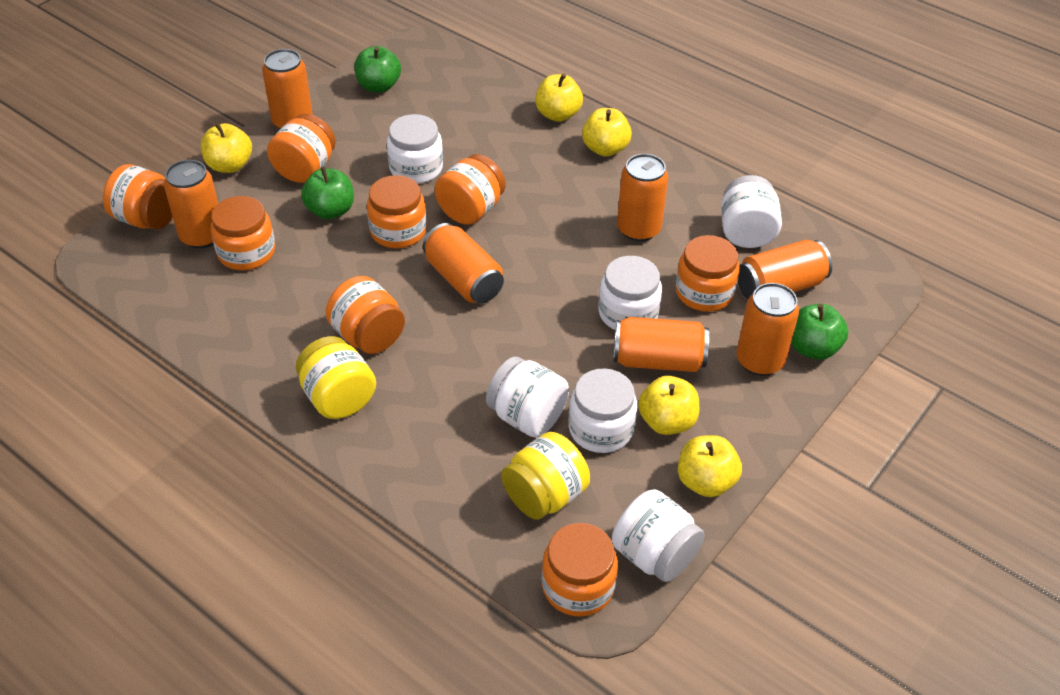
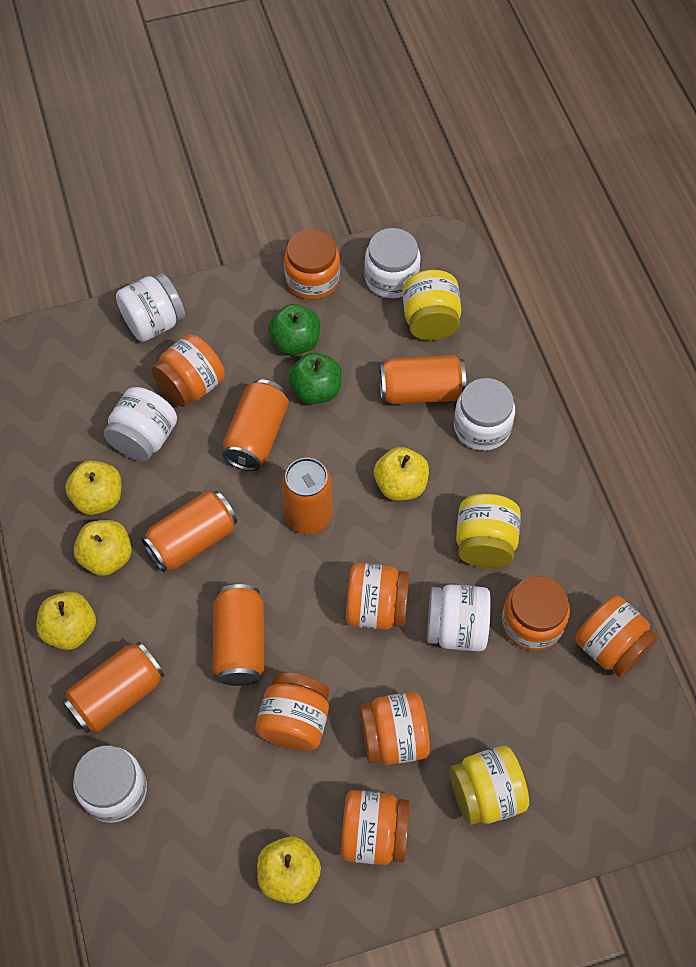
green apple: 3 -> 2
orange can: 7 -> 6
yellow jar: 2 -> 3

